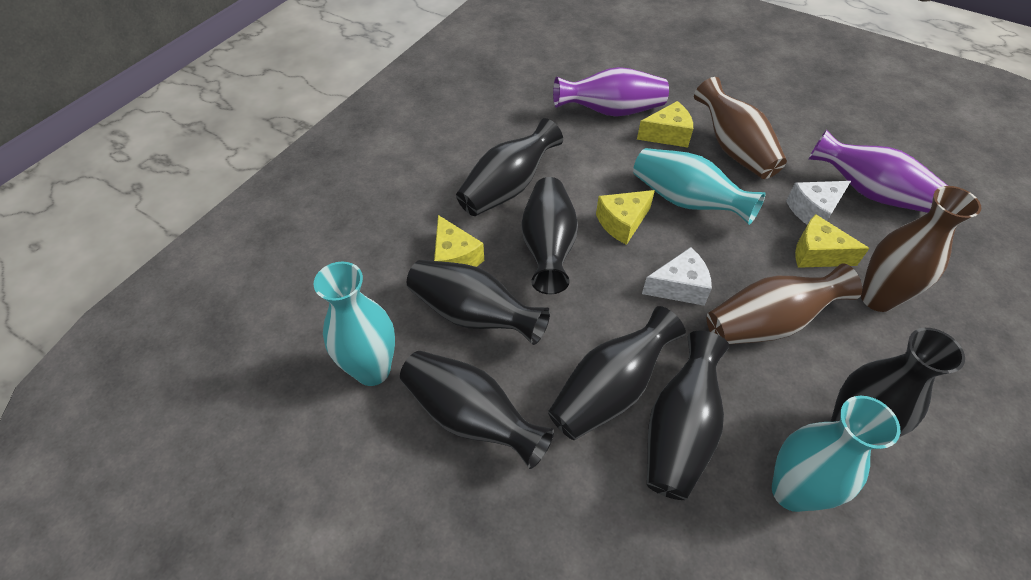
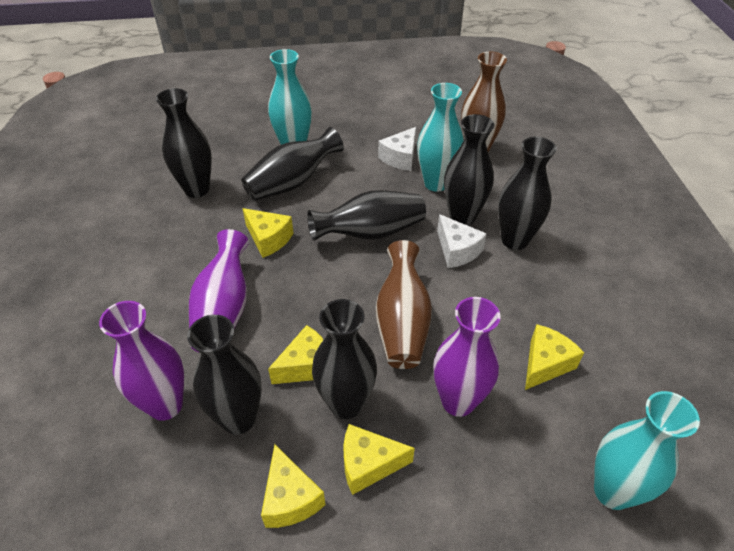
brown vase: 3 -> 2
purple vase: 2 -> 3
yellow cheese: 4 -> 5

